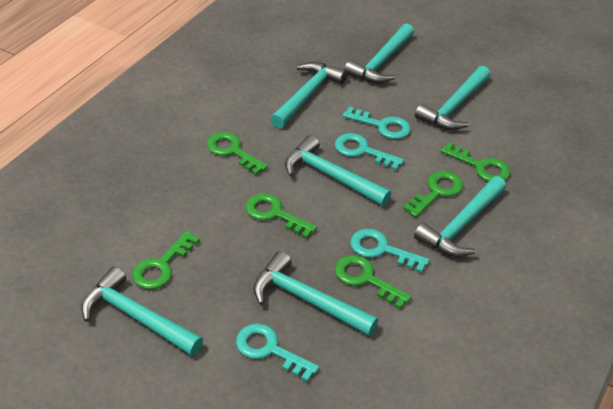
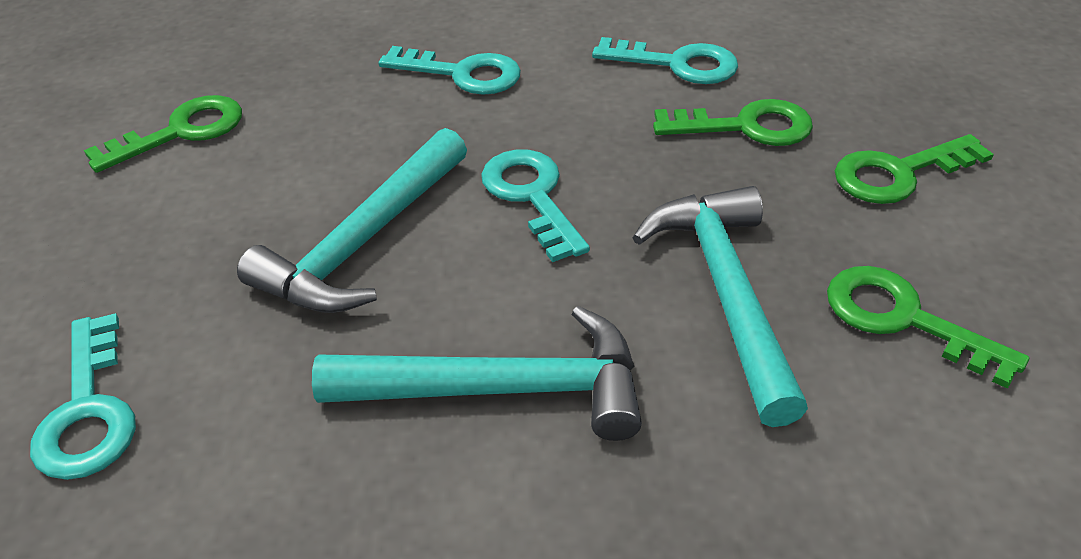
green key: 6 -> 4
turquoise hammer: 7 -> 3

